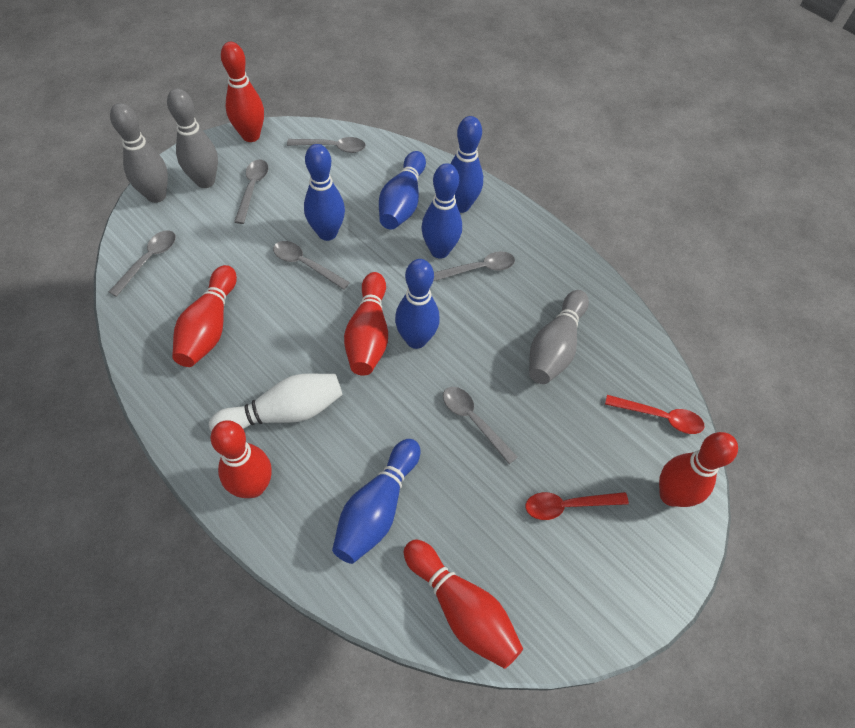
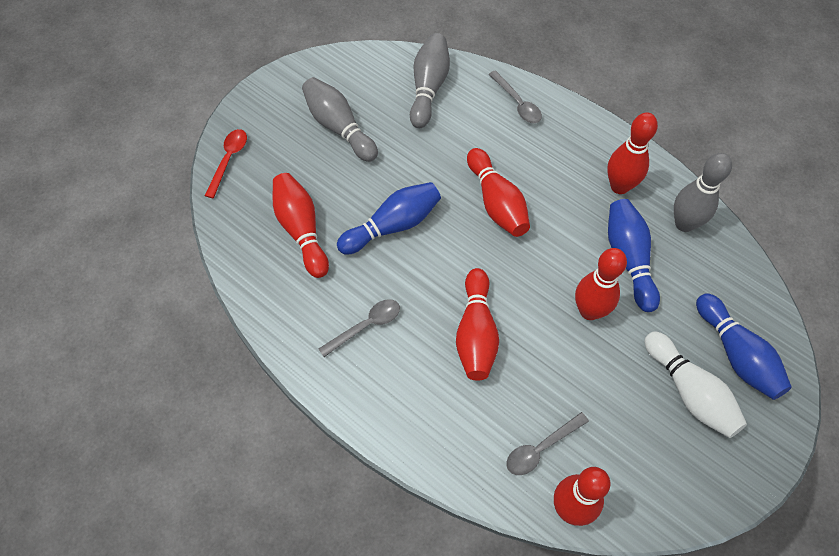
blue bowling pin: 6 -> 3
grey spoon: 6 -> 3
red spoon: 2 -> 1

